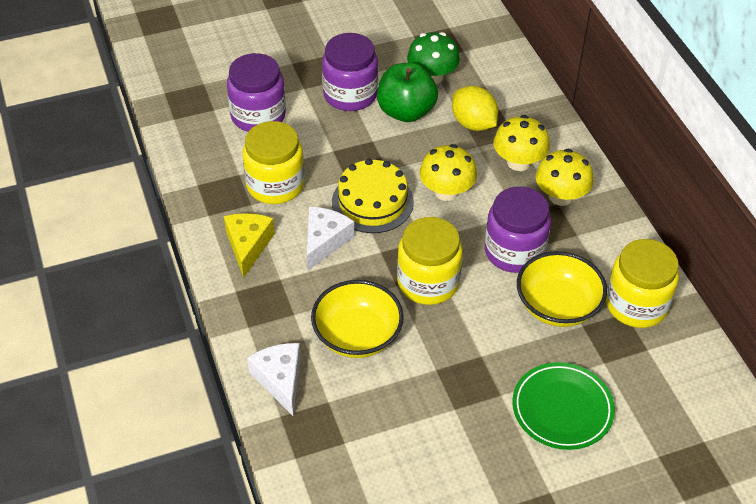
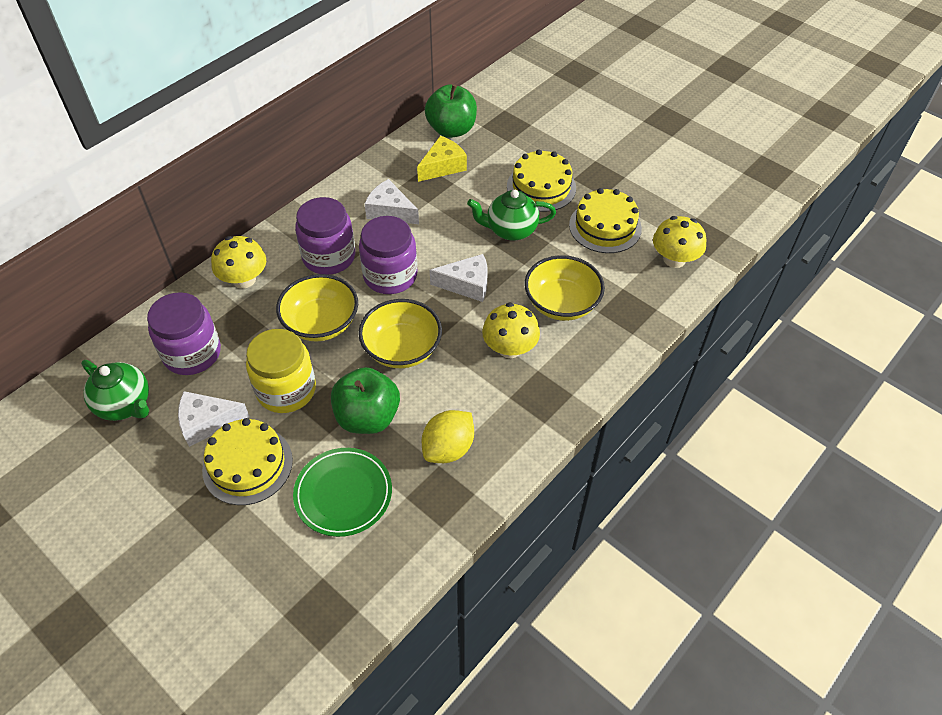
green apple: 1 -> 2
green mushroom: 1 -> 0
green teapot: 0 -> 2
white cheese: 2 -> 3
yellow bowl: 2 -> 3
yellow cake: 1 -> 3
yellow jar: 3 -> 1

